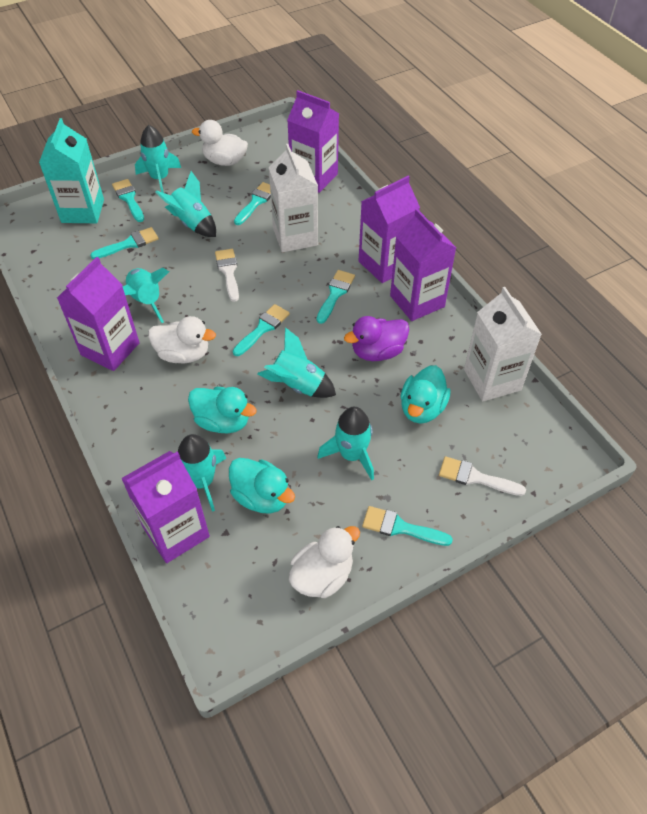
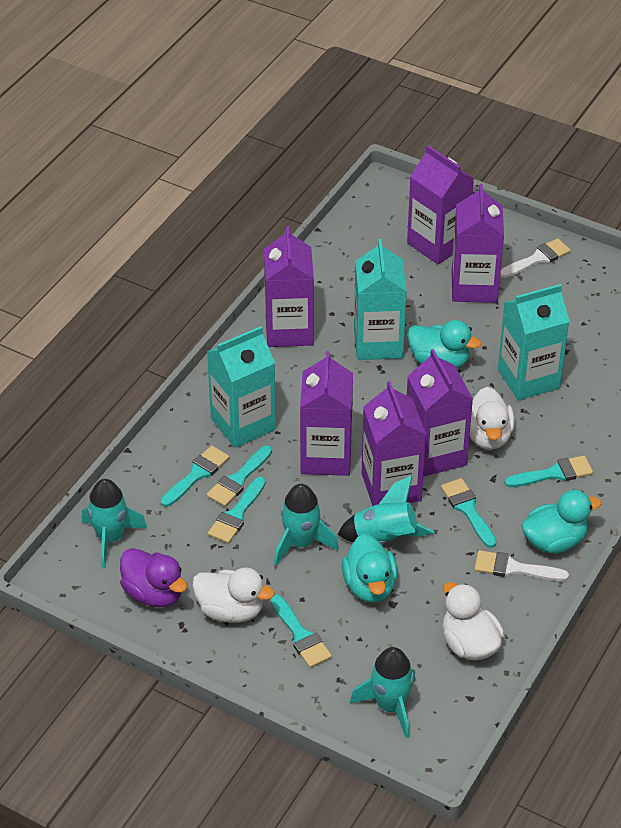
purple carton: 5 -> 6
turquoise carton: 1 -> 3
turquoise rocket: 6 -> 4
white carton: 2 -> 0

